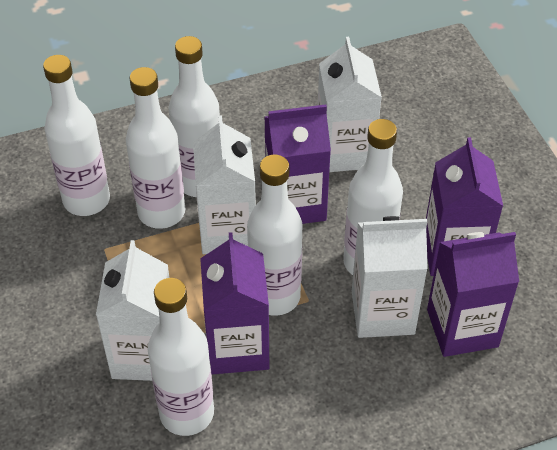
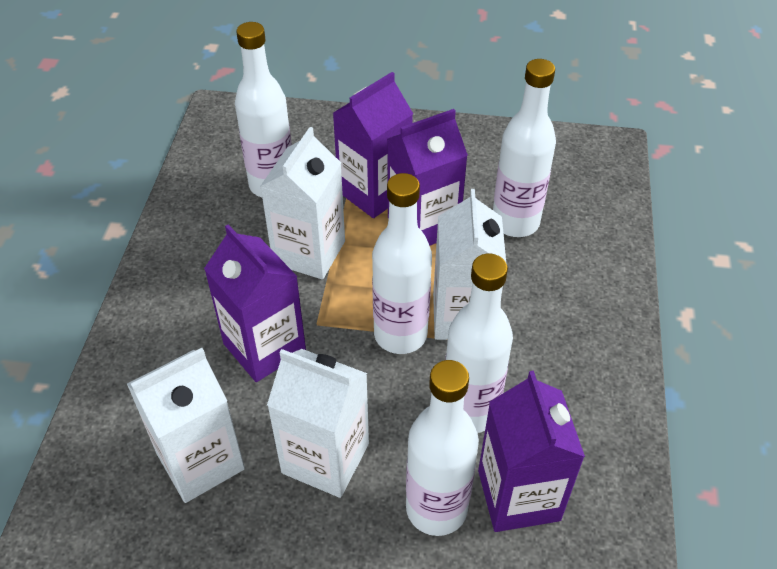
white bottle: 6 -> 5

